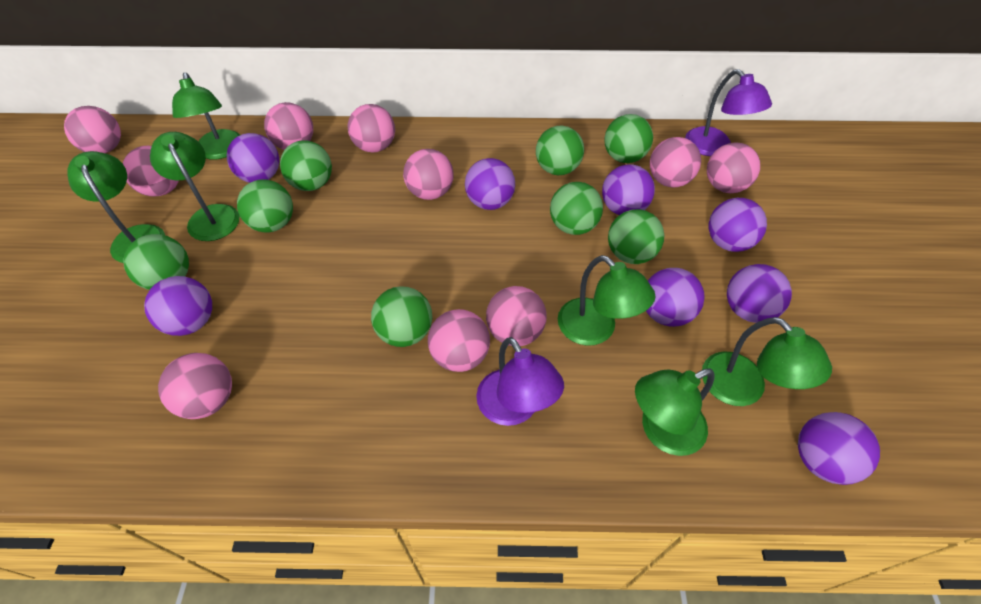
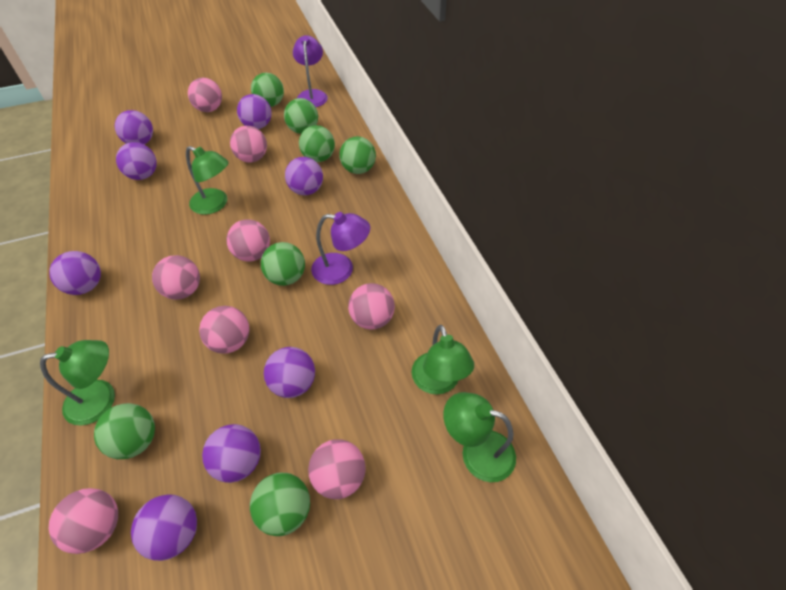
green ball: 8 -> 7
green lamp: 6 -> 4
pink ball: 10 -> 8

